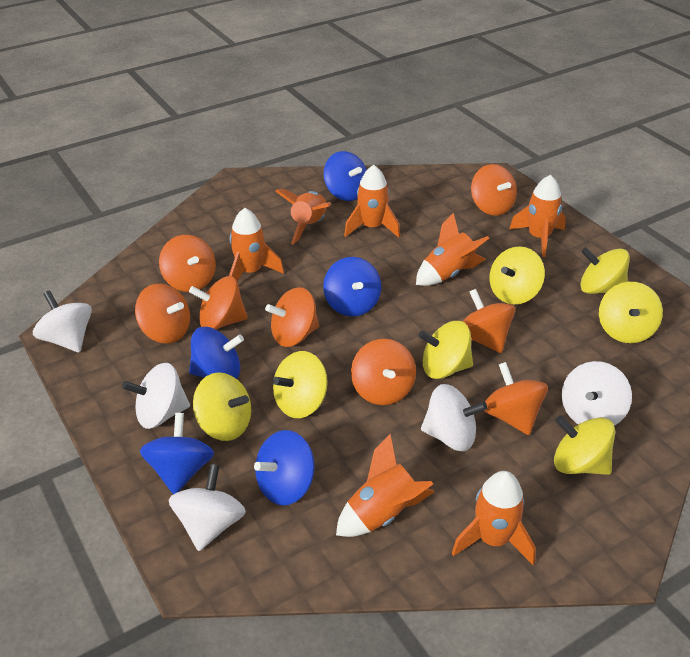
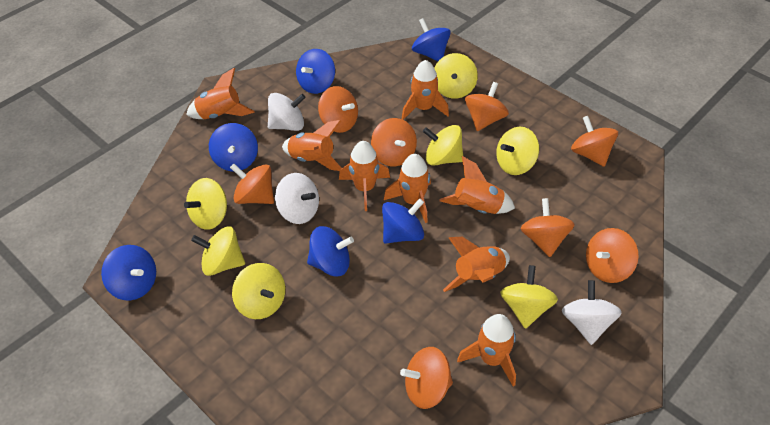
blue spinning top: 5 -> 6
orange rocket: 7 -> 8
white spinning top: 5 -> 3

